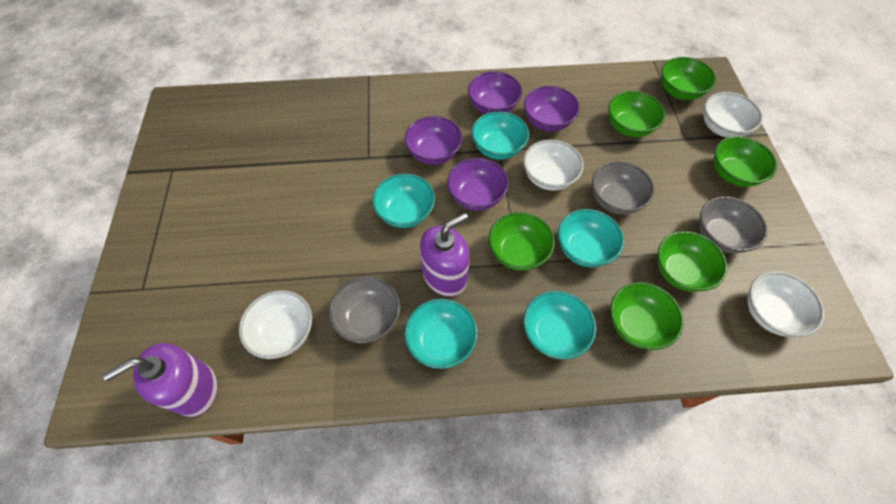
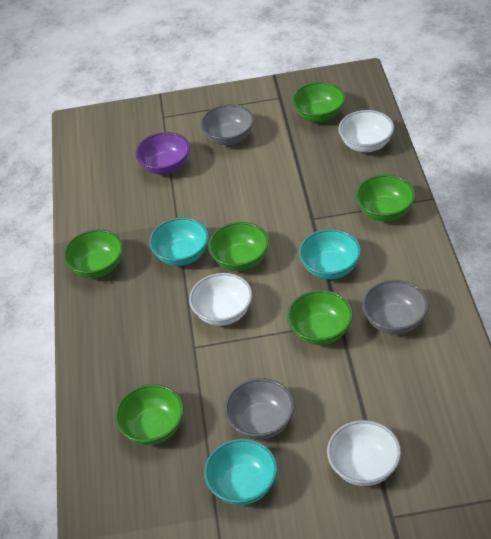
purple bowl: 4 -> 1
purple soap dispenser: 2 -> 0
turquoise bowl: 5 -> 3
white bowl: 4 -> 3

